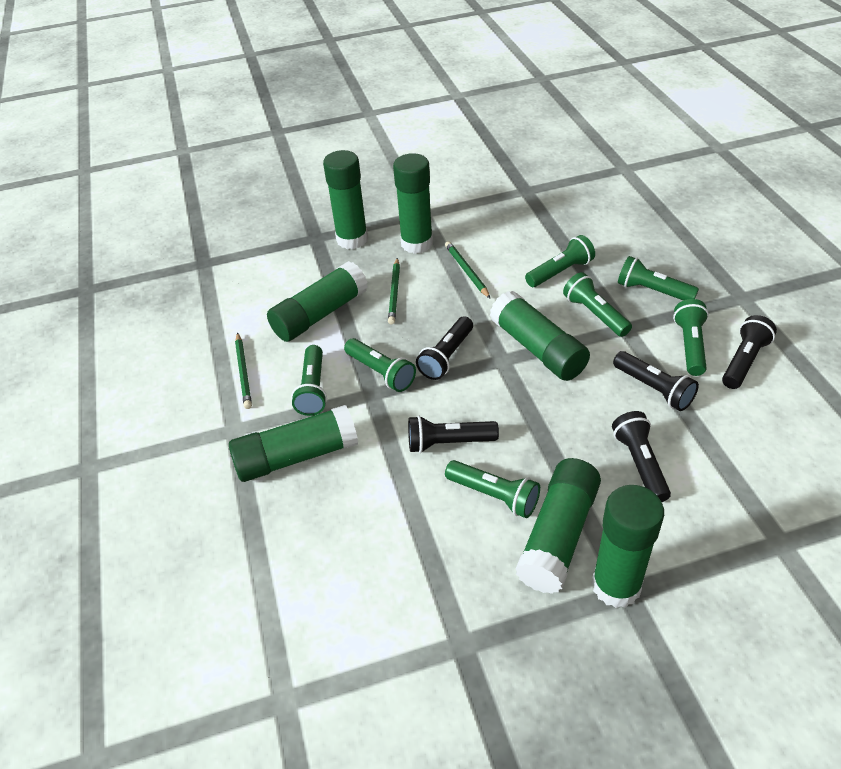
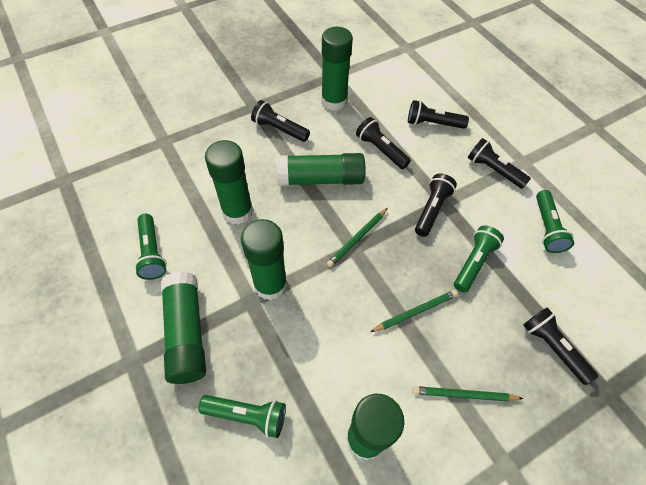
black flashlight: 5 -> 6
green flashlight: 7 -> 4
green glue stick: 7 -> 6

